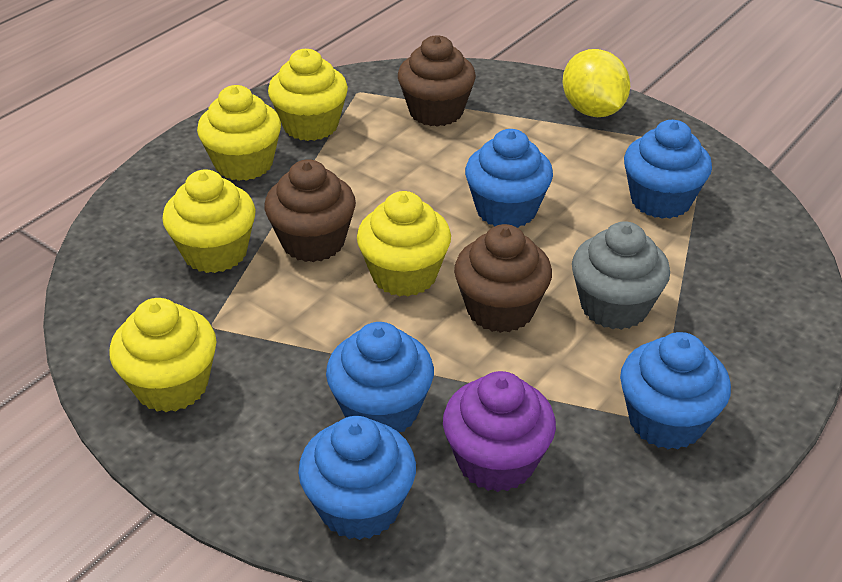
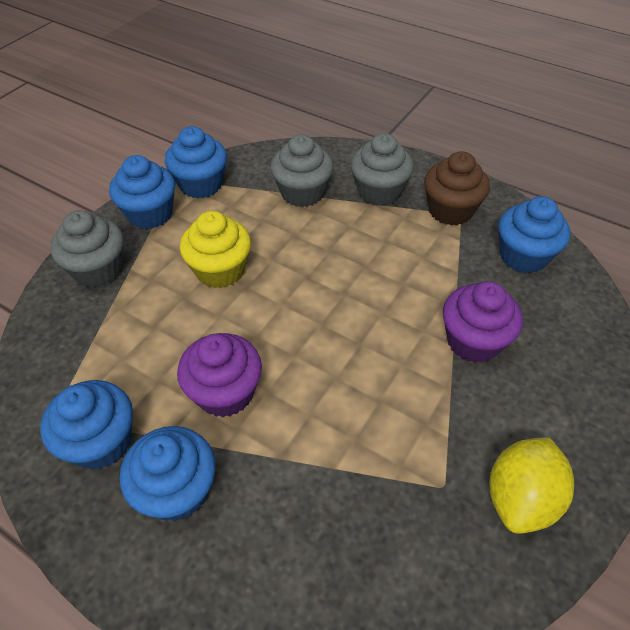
brown cupcake: 3 -> 1
grey cupcake: 1 -> 3
purple cupcake: 1 -> 2
yellow cupcake: 5 -> 1

